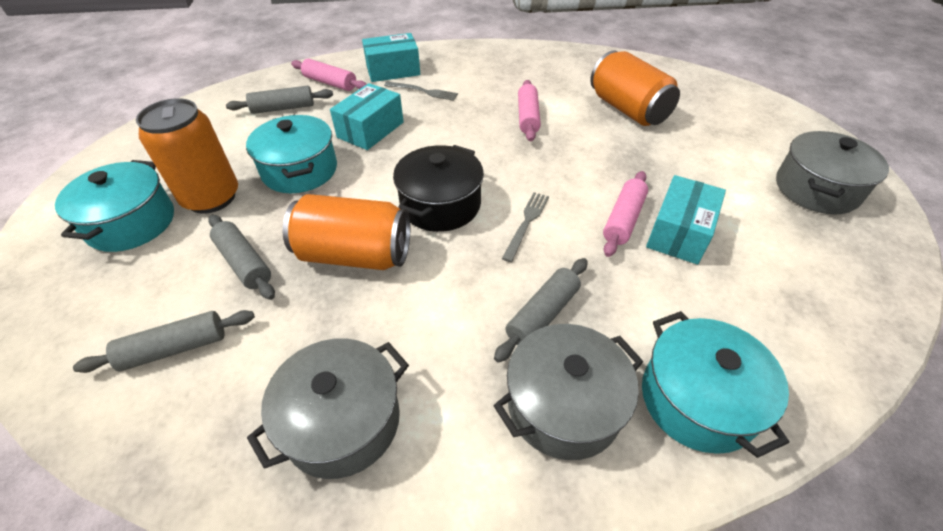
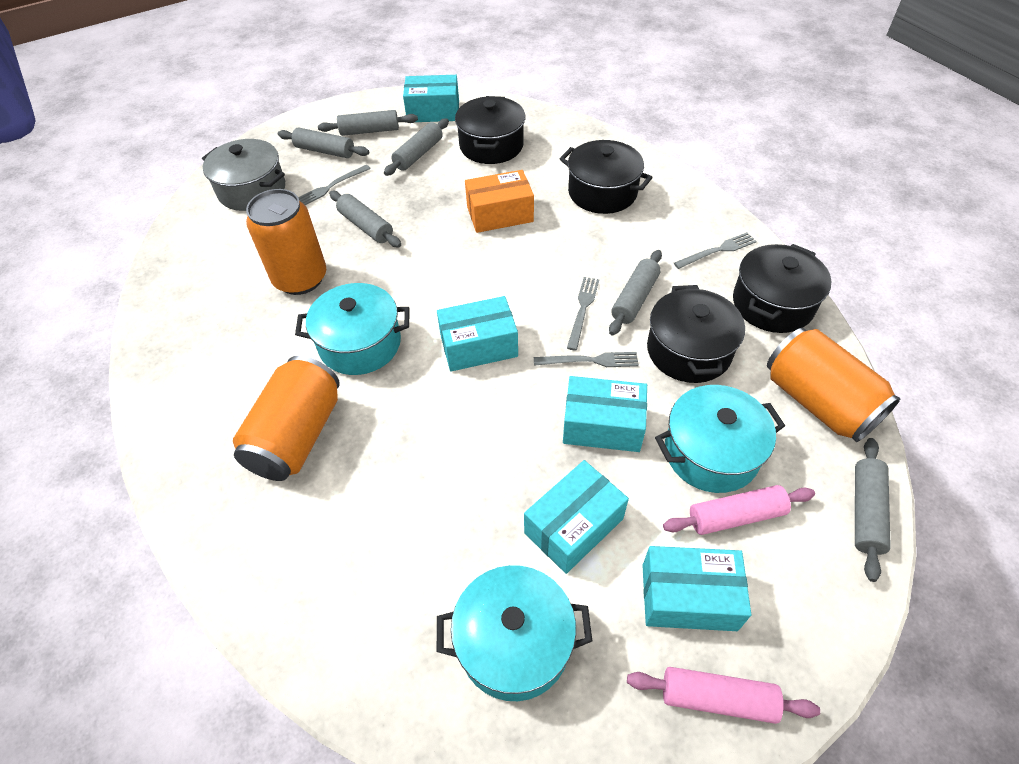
black pot: 1 -> 4
grey fork: 2 -> 4
grey pot: 3 -> 1
grey rolling pin: 4 -> 6
orange box: 0 -> 1
pink rolling pin: 3 -> 2
turquoise box: 3 -> 5

